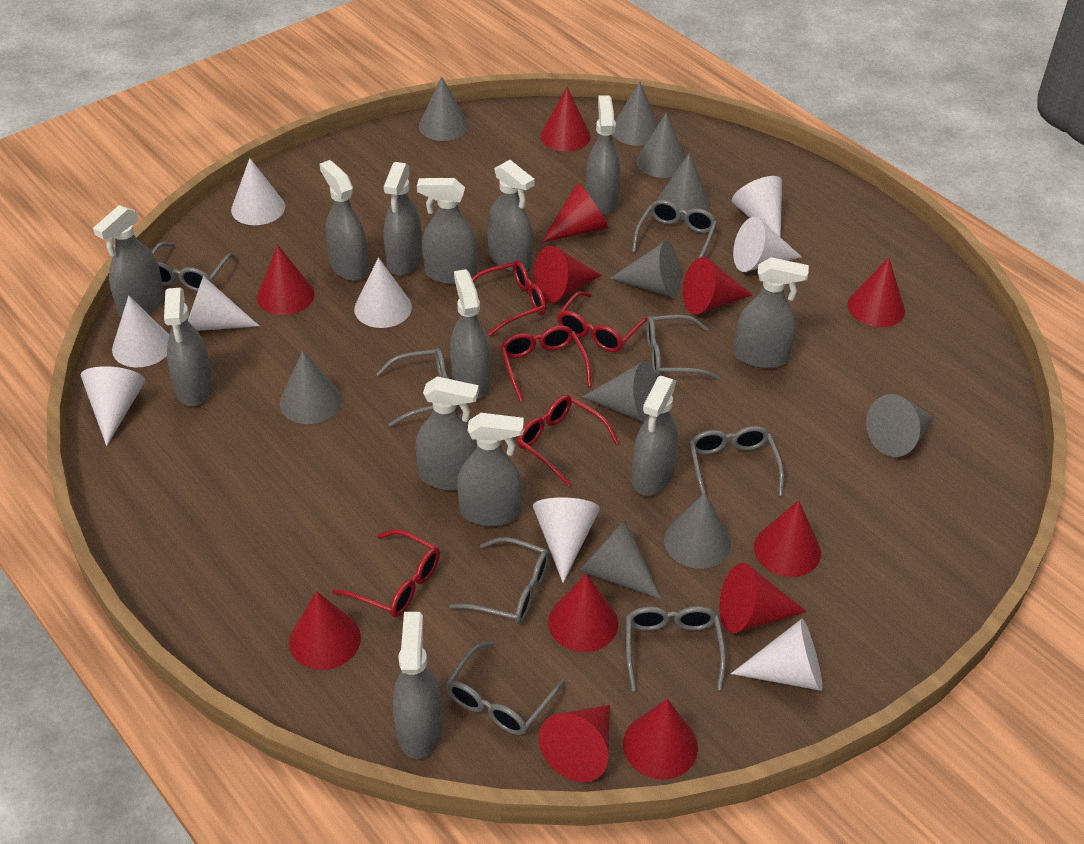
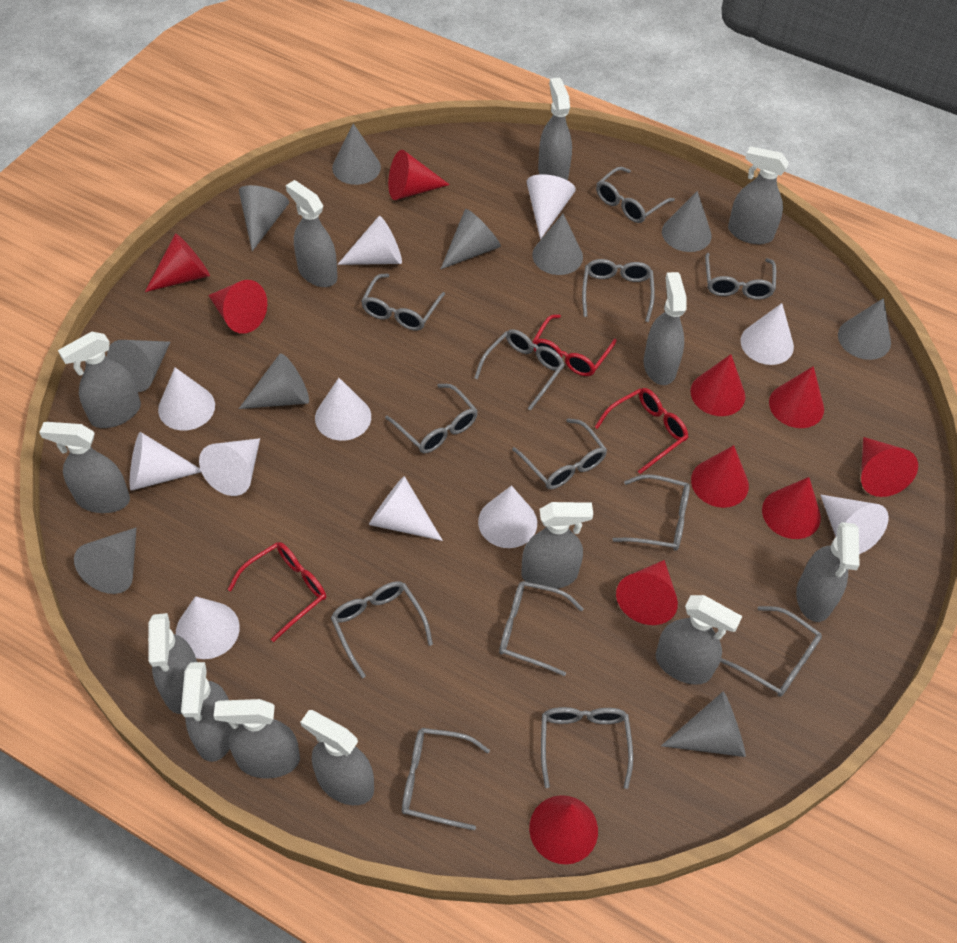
grey glasses: 8 -> 13
red cone: 12 -> 10
red glasses: 5 -> 3
white cone: 9 -> 11

